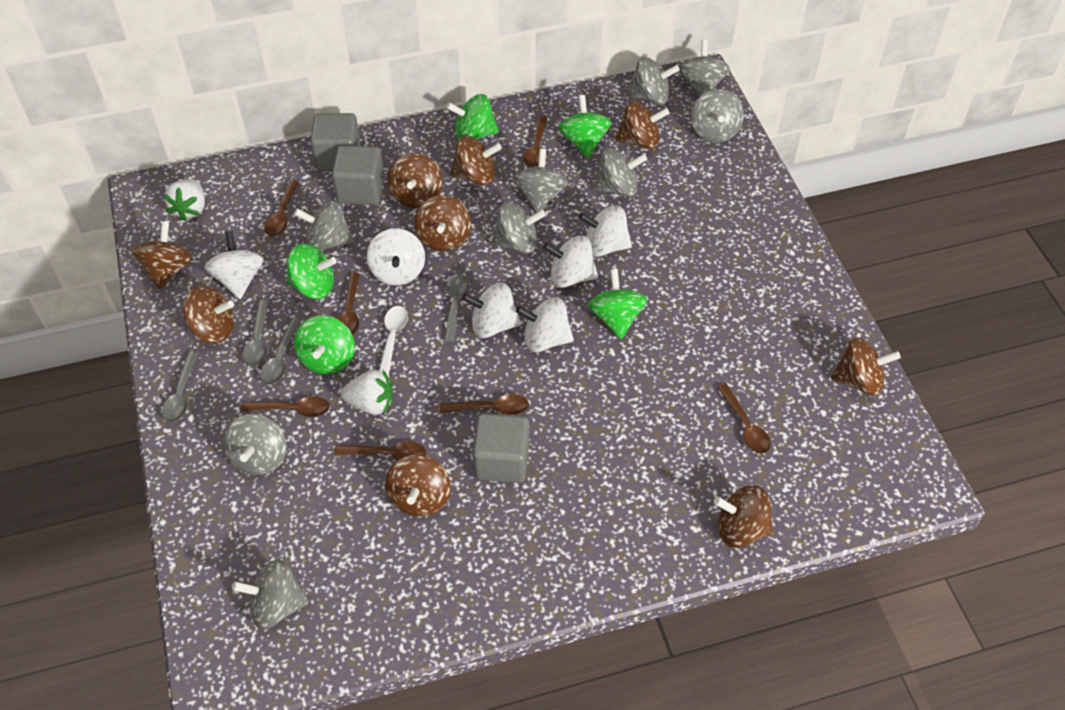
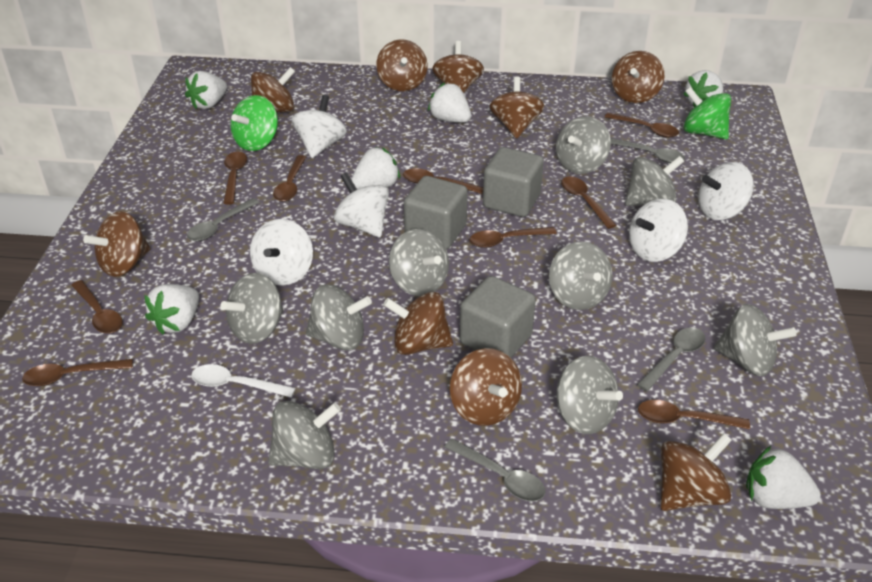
brown spoon: 7 -> 9
green spinning top: 5 -> 2
white spinning top: 6 -> 5
white strawberry: 2 -> 6

